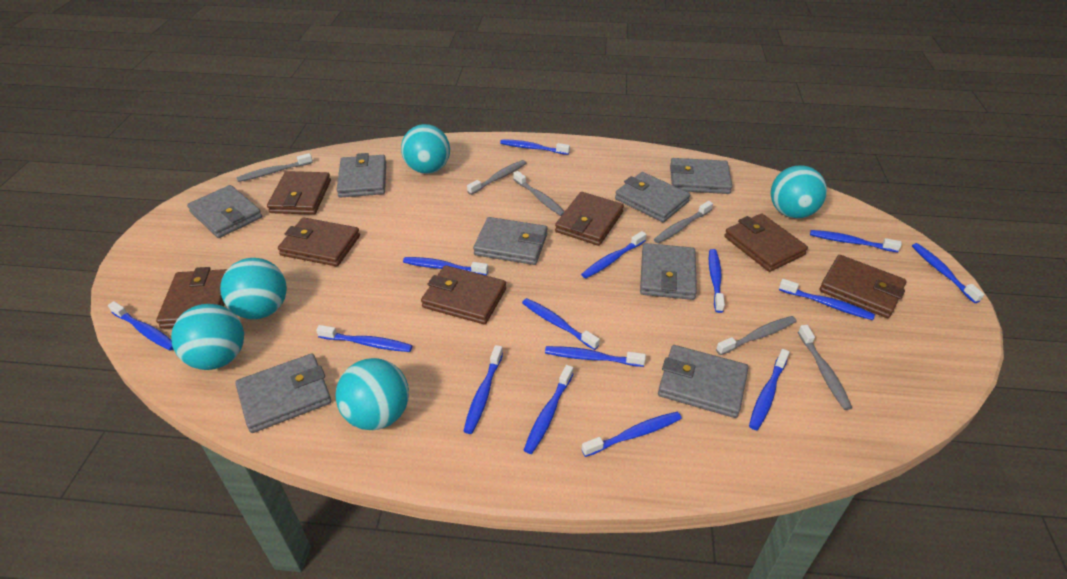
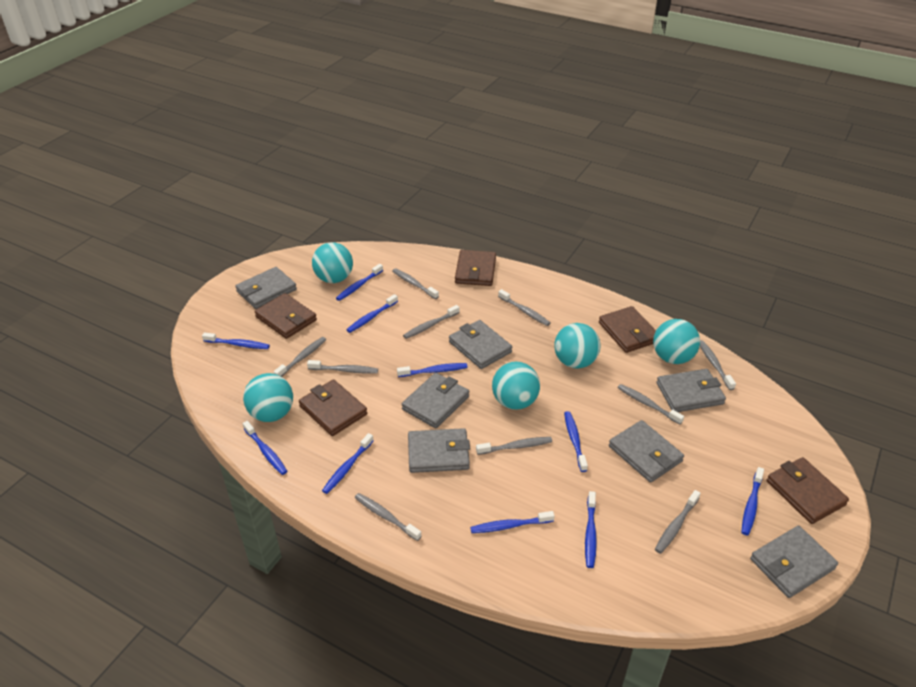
blue toothbrush: 15 -> 10
brown wallet: 7 -> 5
grey toothbrush: 6 -> 10
grey wallet: 8 -> 7

